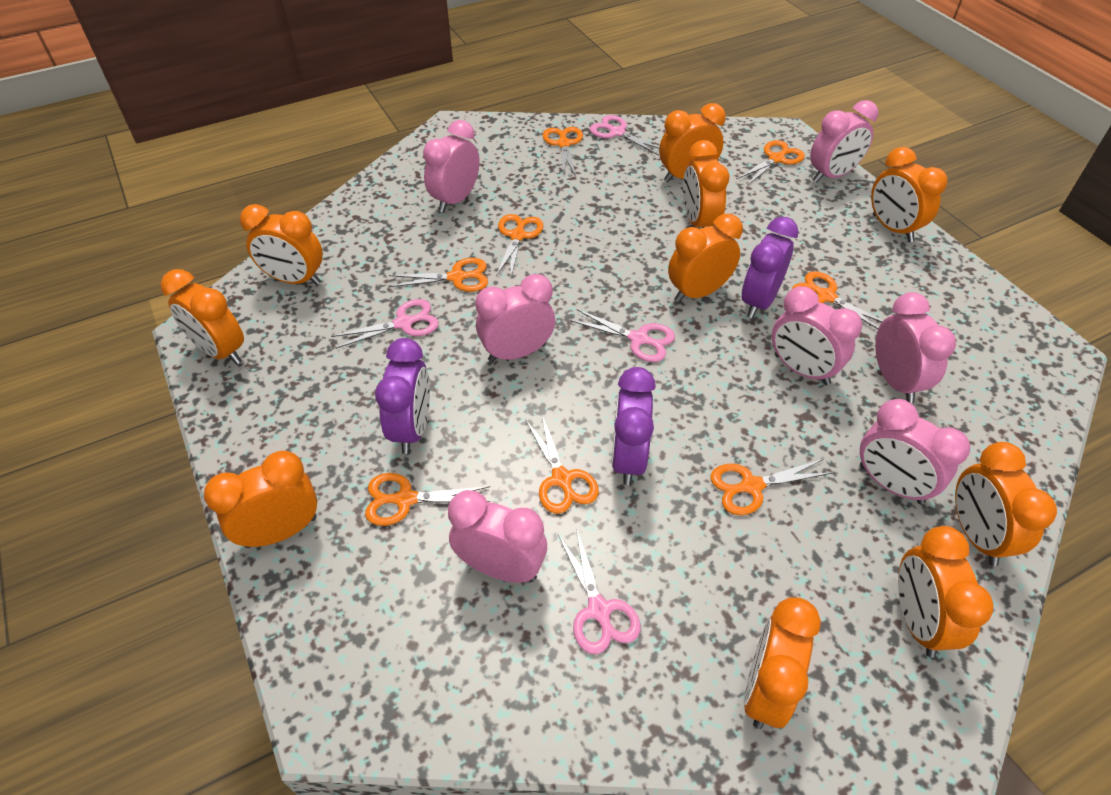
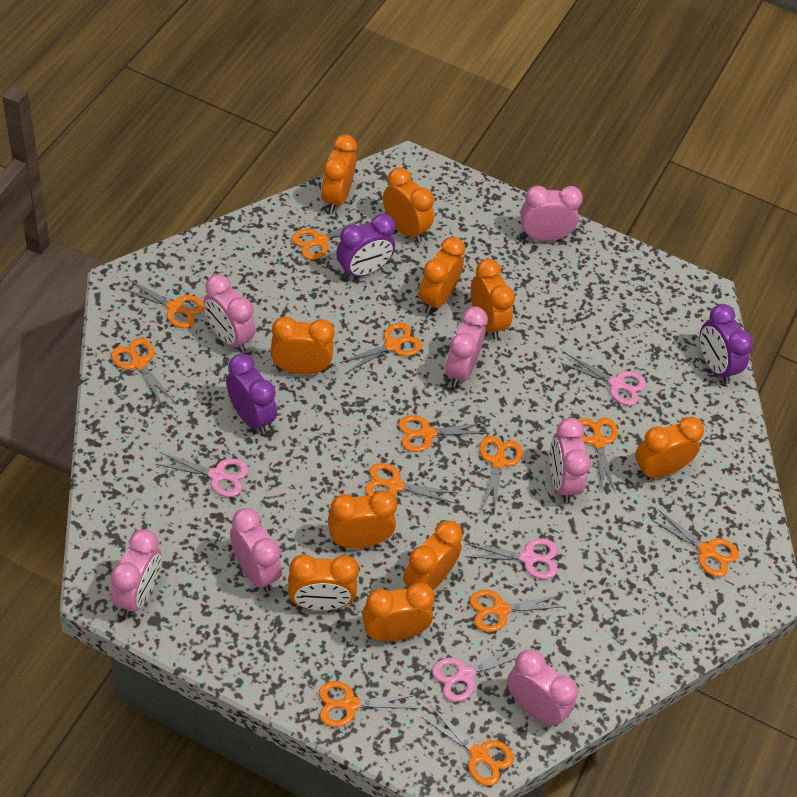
orange scissors: 8 -> 12

